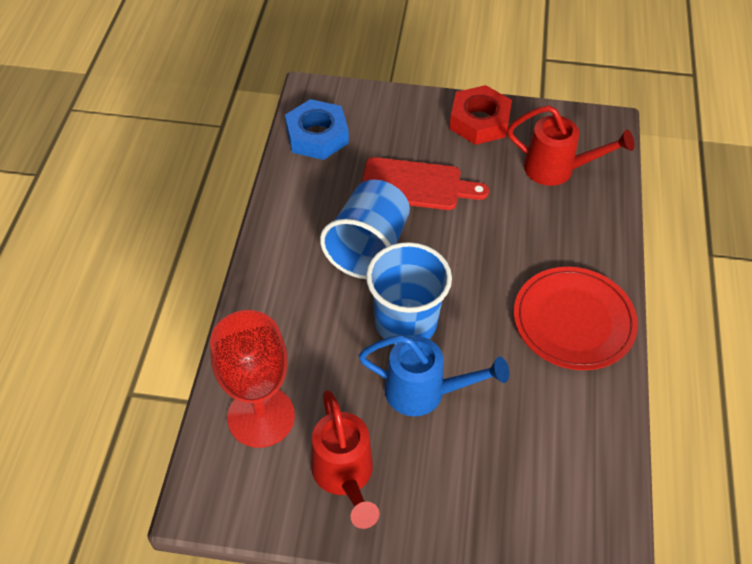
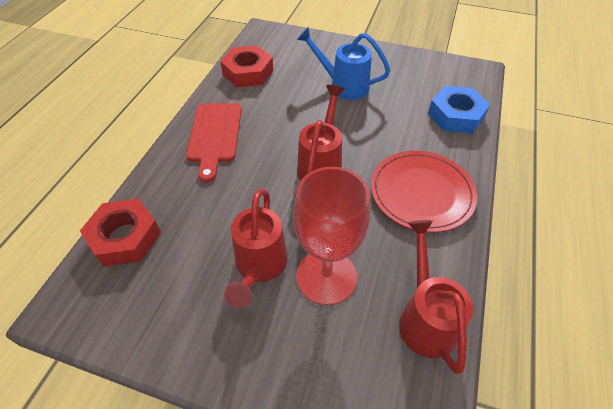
blue cup: 2 -> 0
red nut: 1 -> 2
red watering can: 2 -> 3

